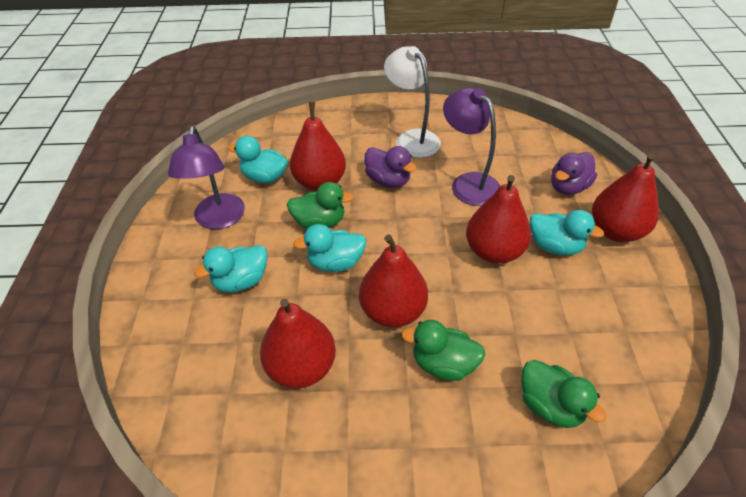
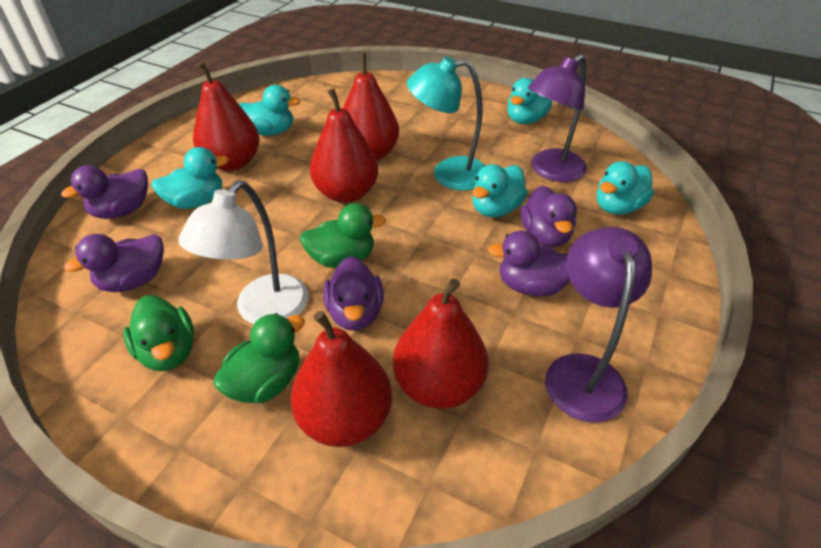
purple duck: 2 -> 5
turquoise duck: 4 -> 5
turquoise lamp: 0 -> 1

